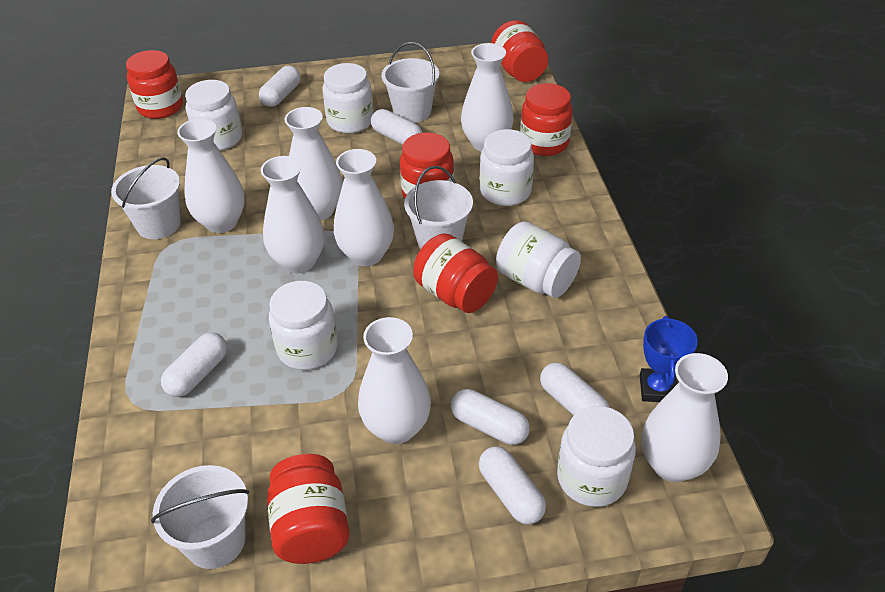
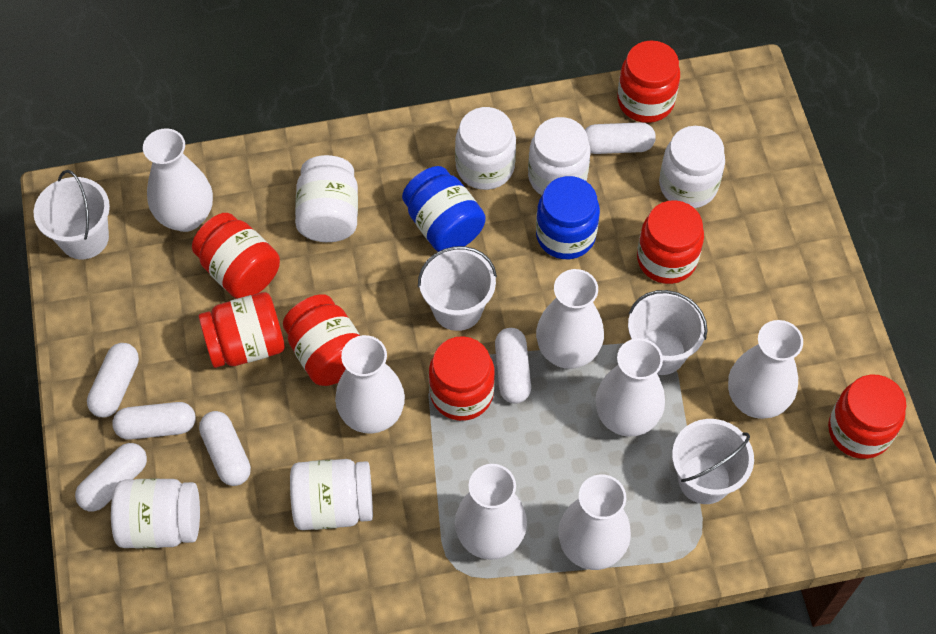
blue jar: 0 -> 2
blue trophy: 1 -> 0
red jar: 6 -> 7

